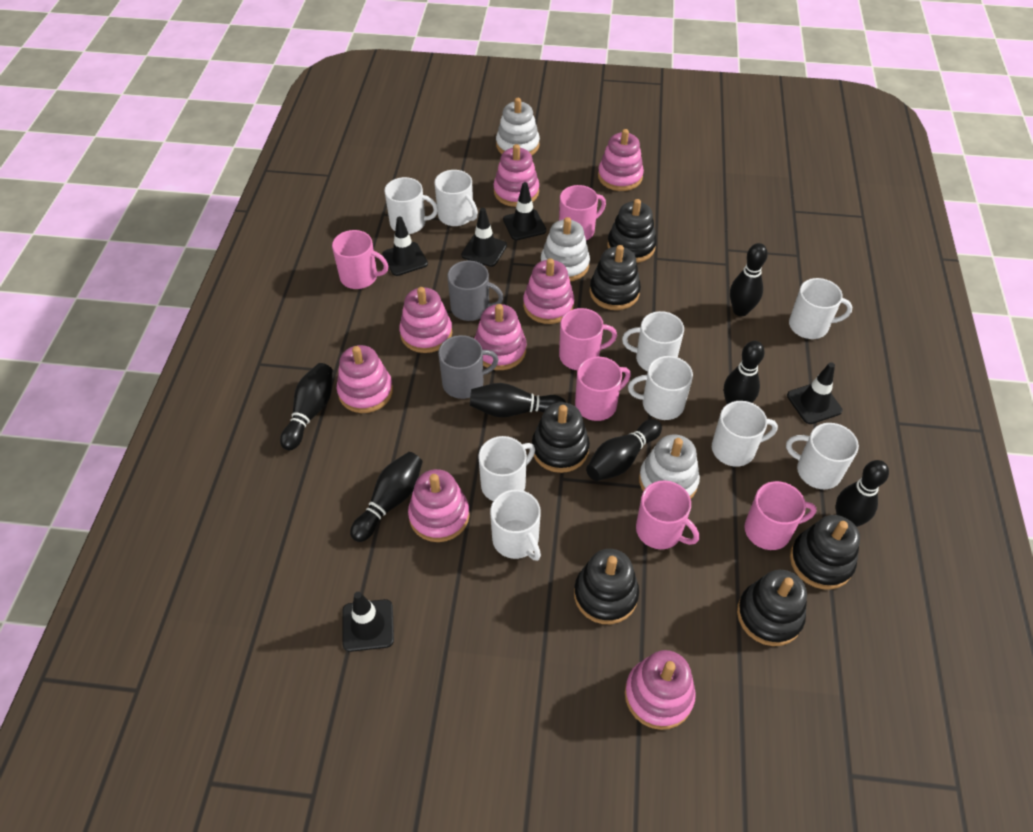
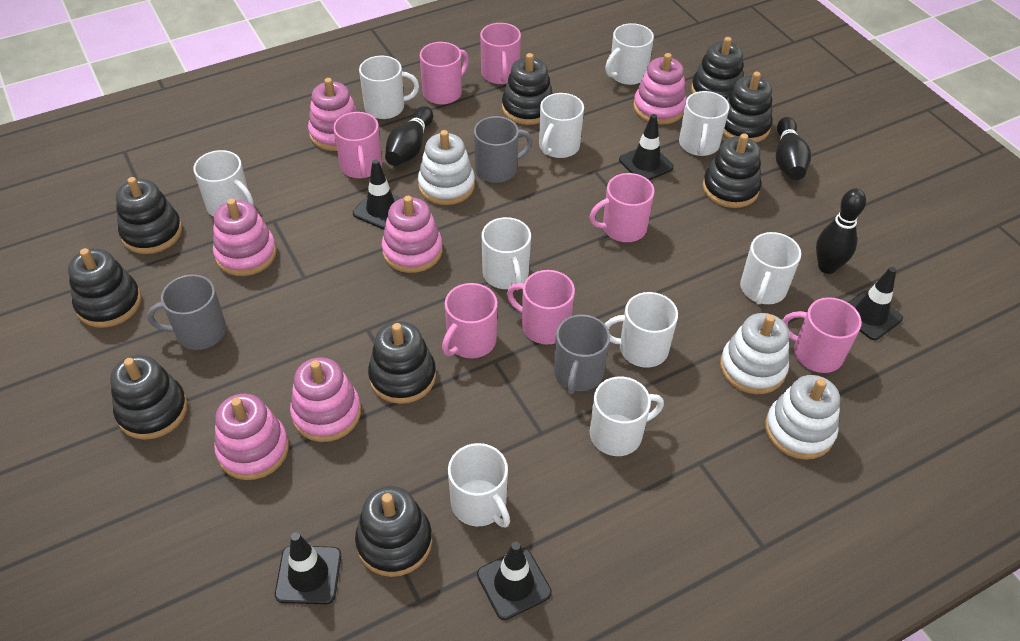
black bowling pin: 7 -> 3
black stacking toy: 6 -> 9
grey mug: 2 -> 3
pink mug: 6 -> 7
pink stacking toy: 8 -> 6
white mug: 9 -> 10

